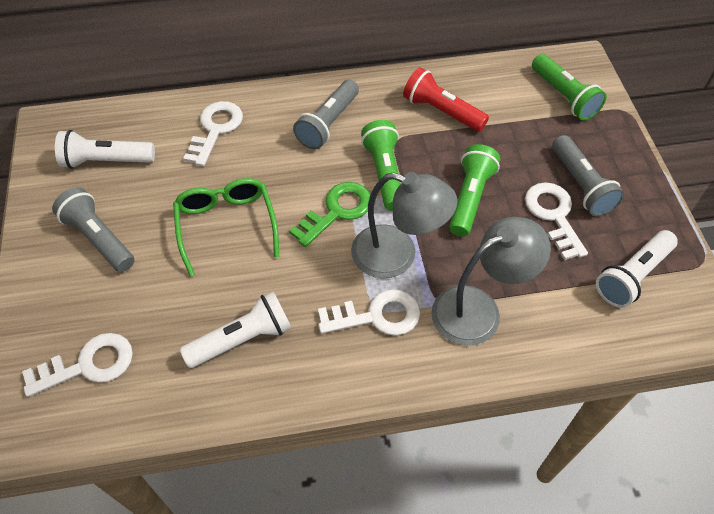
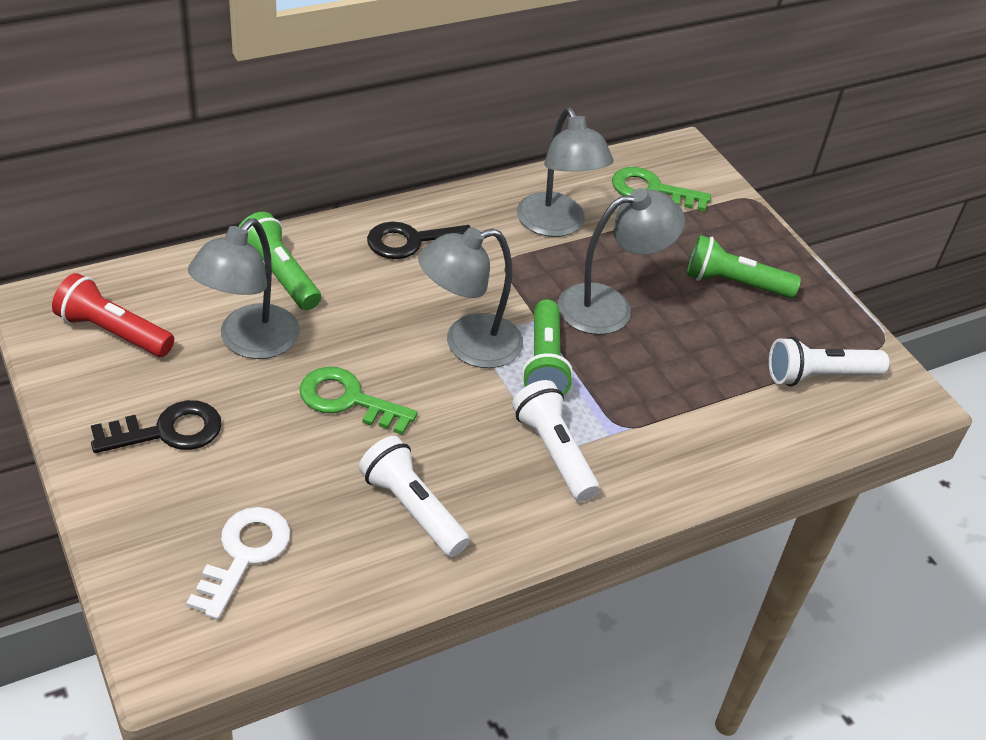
black key: 0 -> 2
green glasses: 1 -> 0
green key: 1 -> 2
grey flashlight: 3 -> 0
grey lamp: 2 -> 4
white key: 4 -> 1

